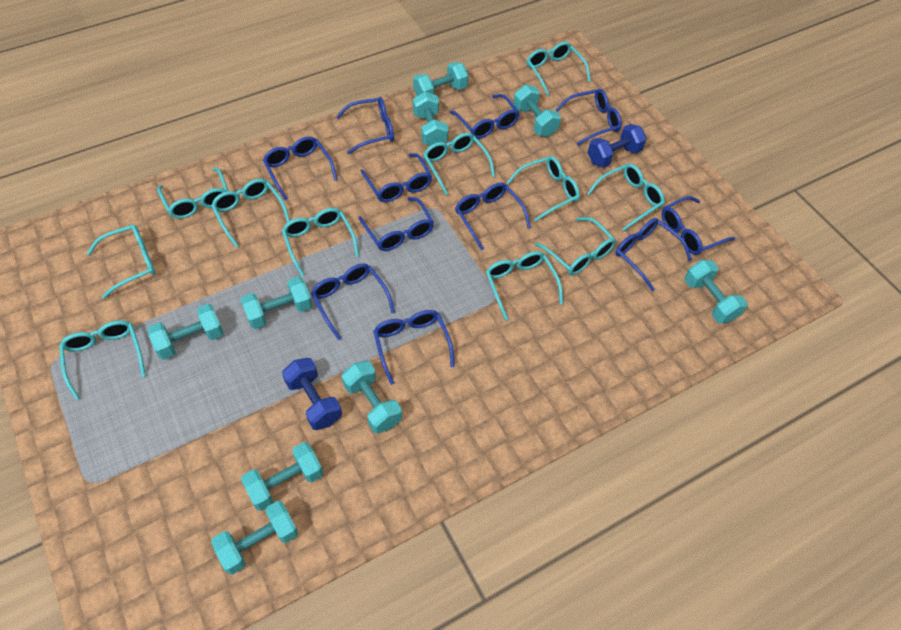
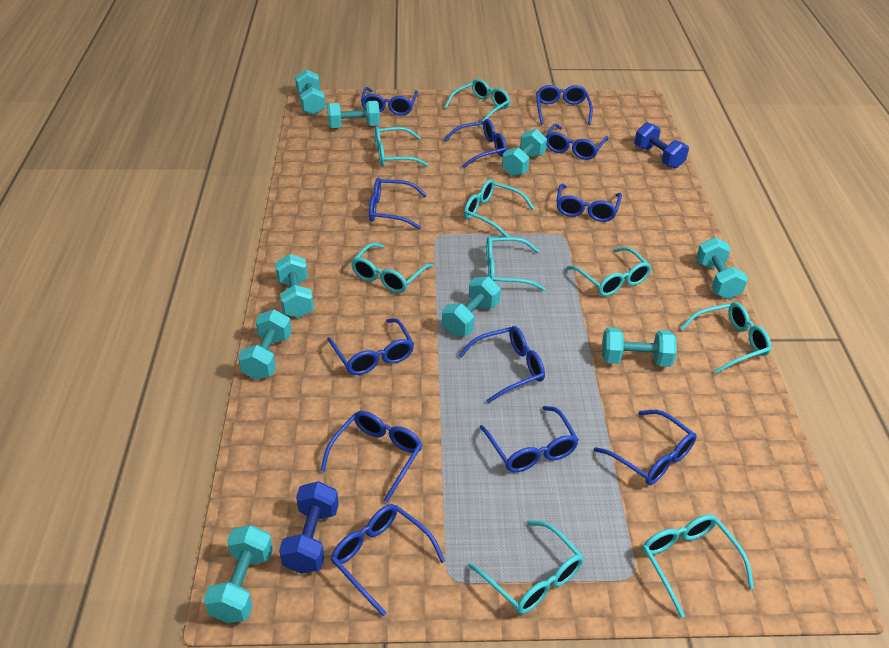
blue glasses: 11 -> 12
turquoise glasses: 11 -> 9

